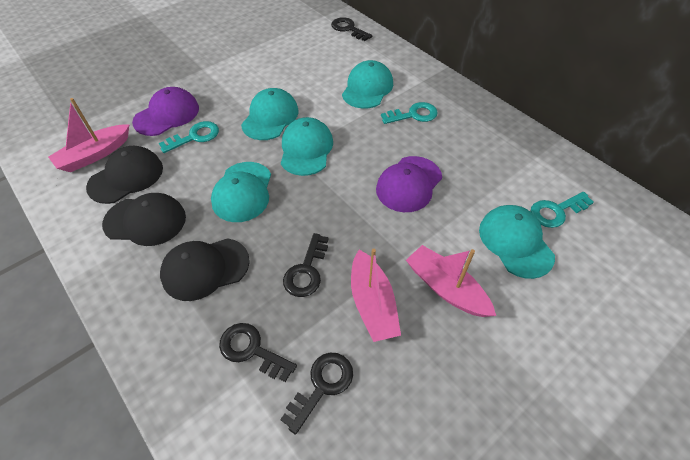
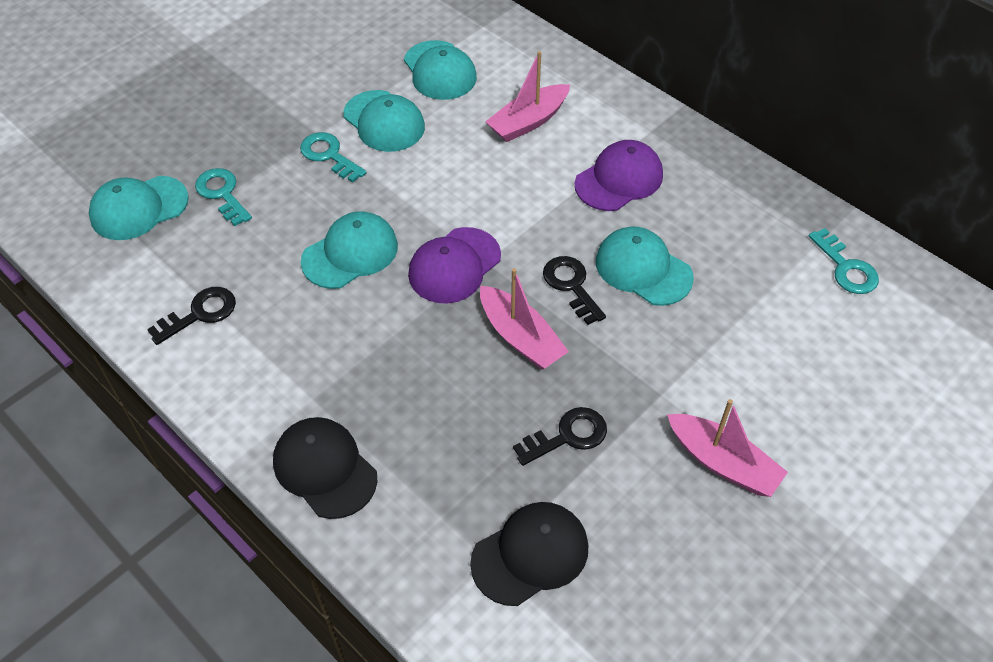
black cap: 3 -> 2
black key: 4 -> 3

